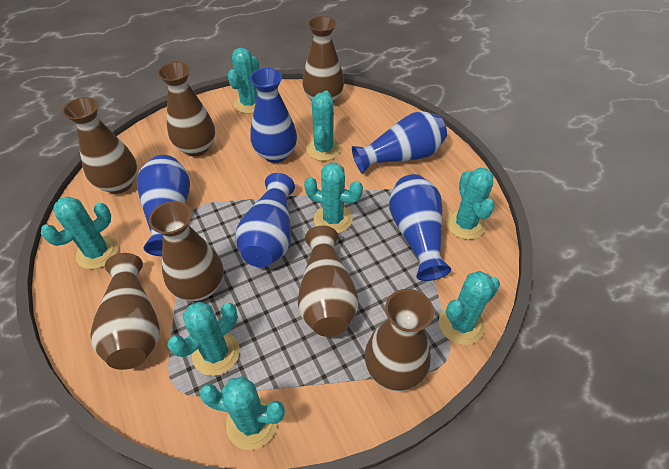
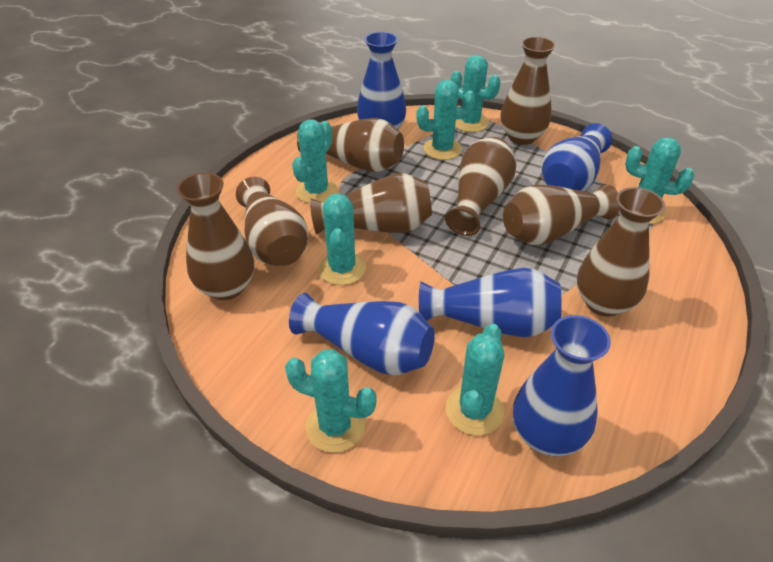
brown vase: 7 -> 8
turquoise cactus: 8 -> 7

